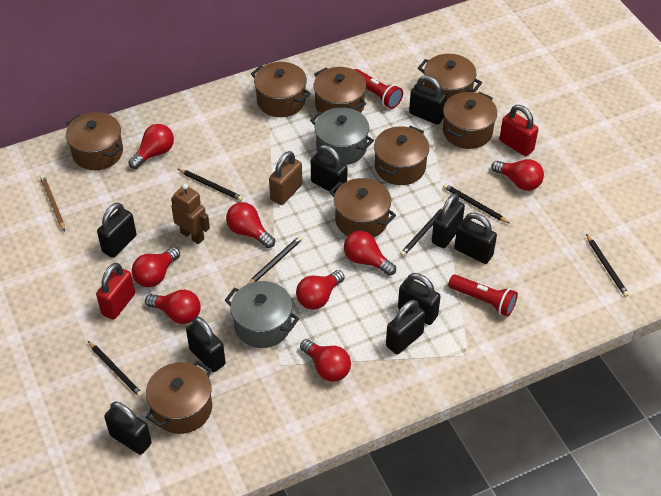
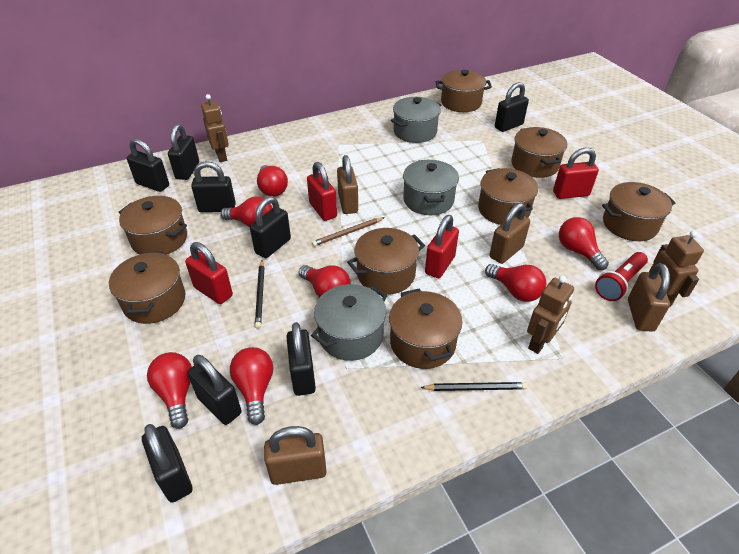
black padlock: 9 -> 8
black pencil: 6 -> 2
brown padlock: 1 -> 4
brown robot: 1 -> 3
grey pot: 2 -> 3
red flashlight: 2 -> 1
red light bulb: 8 -> 7
red padlock: 2 -> 4

